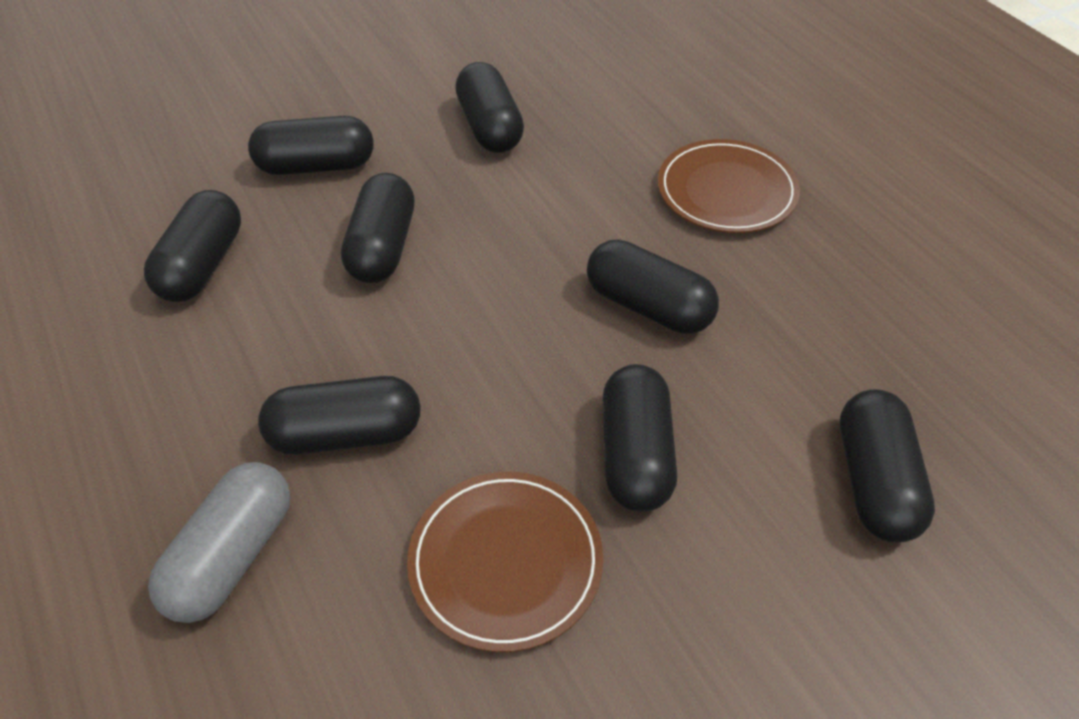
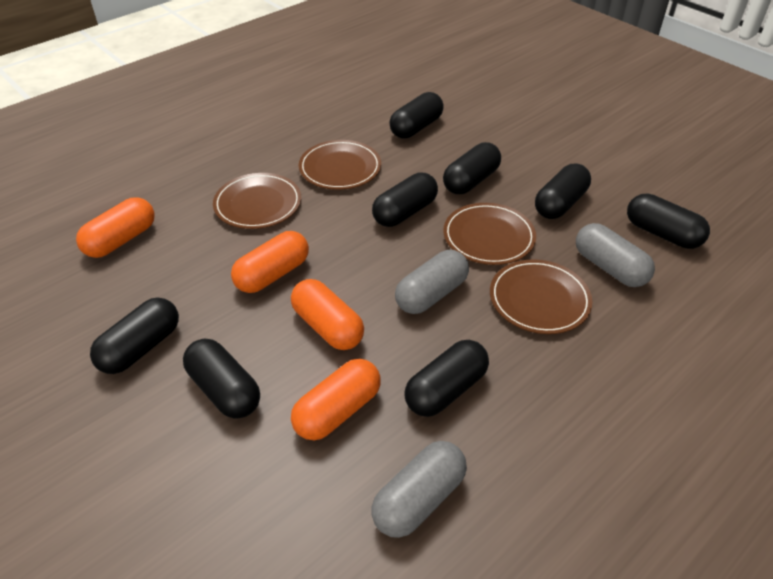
brown plate: 2 -> 4
grey capsule: 1 -> 3
orange capsule: 0 -> 4

